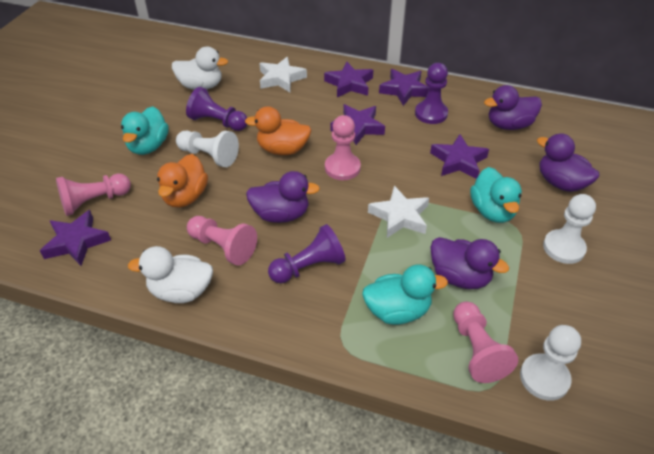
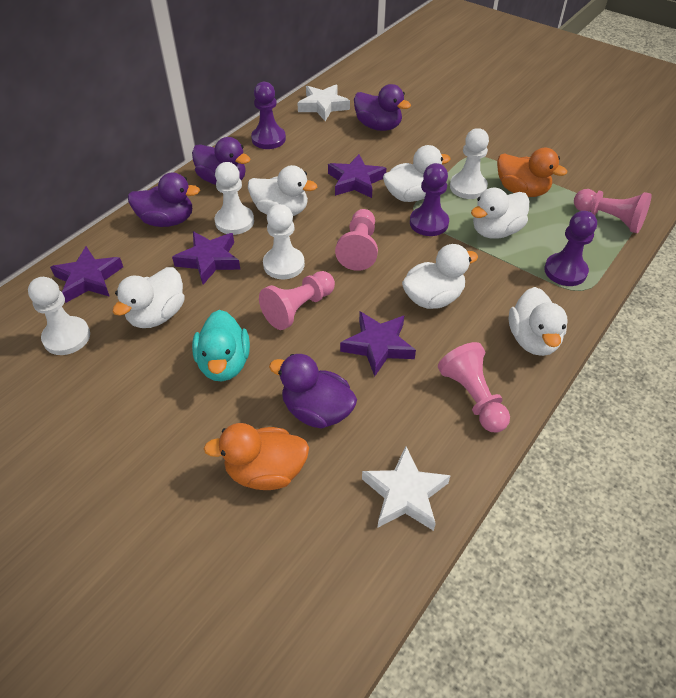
purple star: 5 -> 4
turquoise duck: 3 -> 1
white duck: 2 -> 6
white pawn: 3 -> 4

